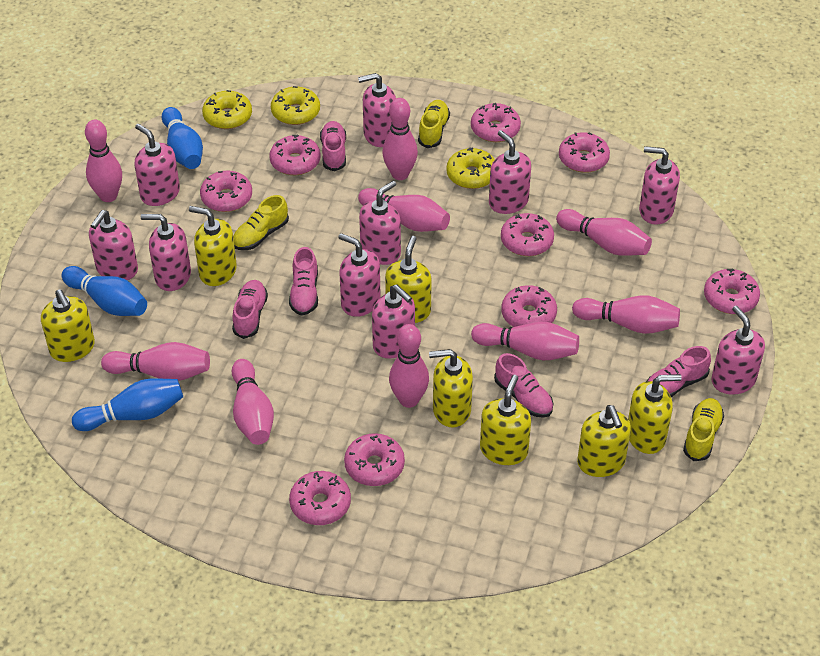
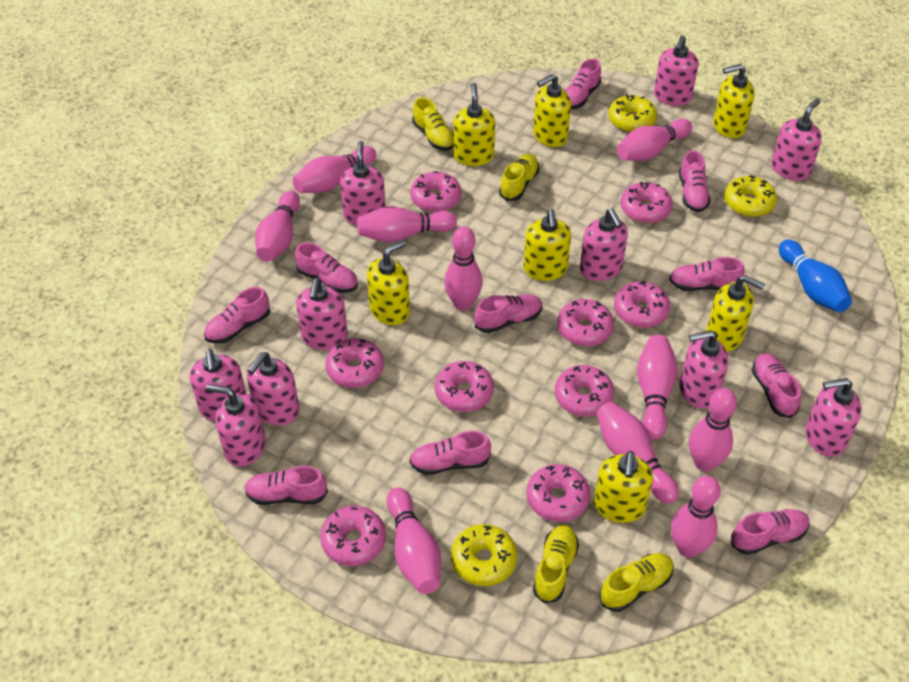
blue bowling pin: 3 -> 1
pink bowling pin: 9 -> 10
pink shoe: 5 -> 10
yellow shoe: 3 -> 4

